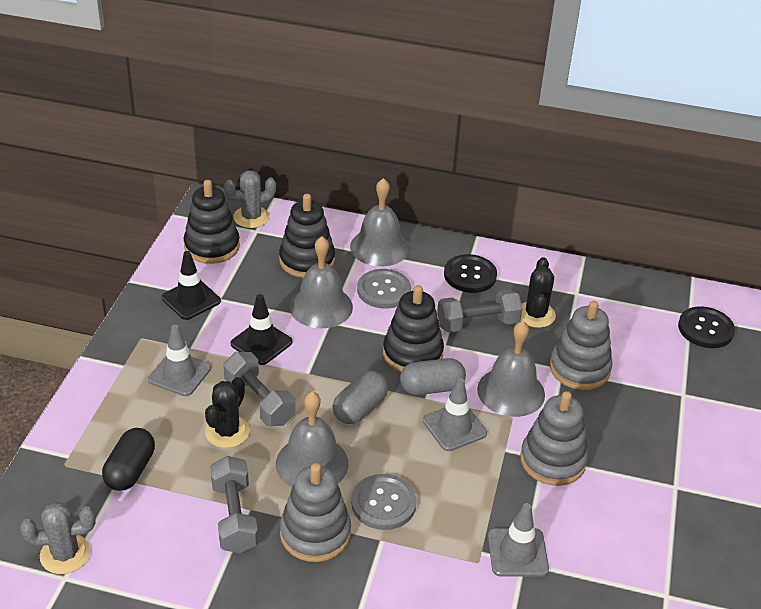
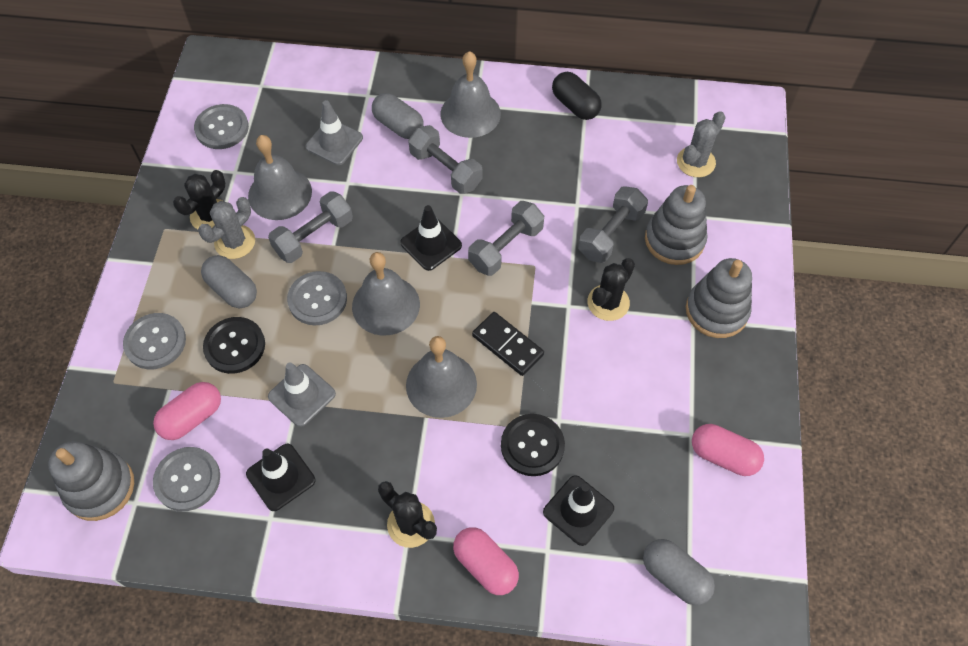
black cactus: 2 -> 3
black domino: 0 -> 1
black stacking toy: 3 -> 0
black traffic cone: 2 -> 3
grey button: 2 -> 4
grey capsule: 2 -> 3
grey dumbbell: 3 -> 4
grey traffic cone: 3 -> 2
pink capsule: 0 -> 3

